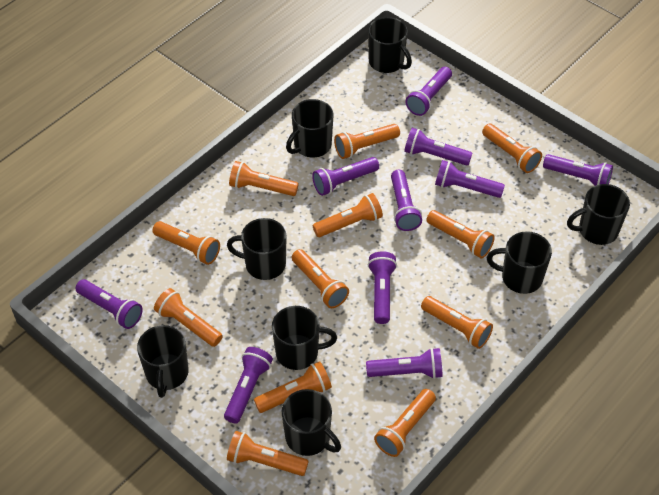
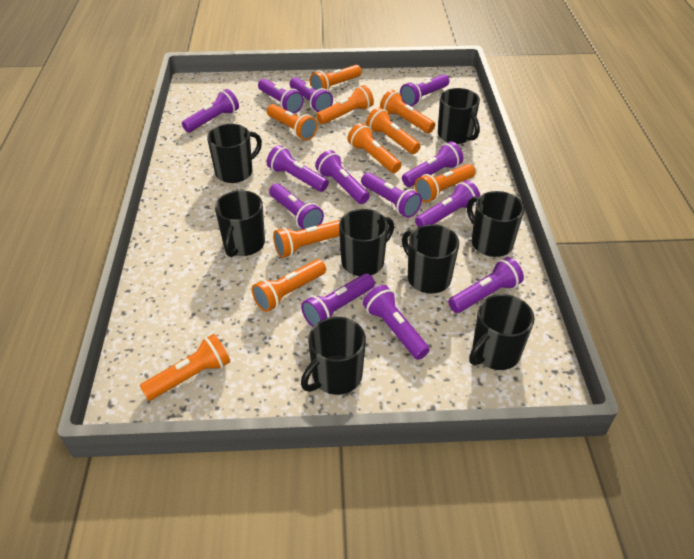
orange flashlight: 12 -> 10
purple flashlight: 10 -> 13

